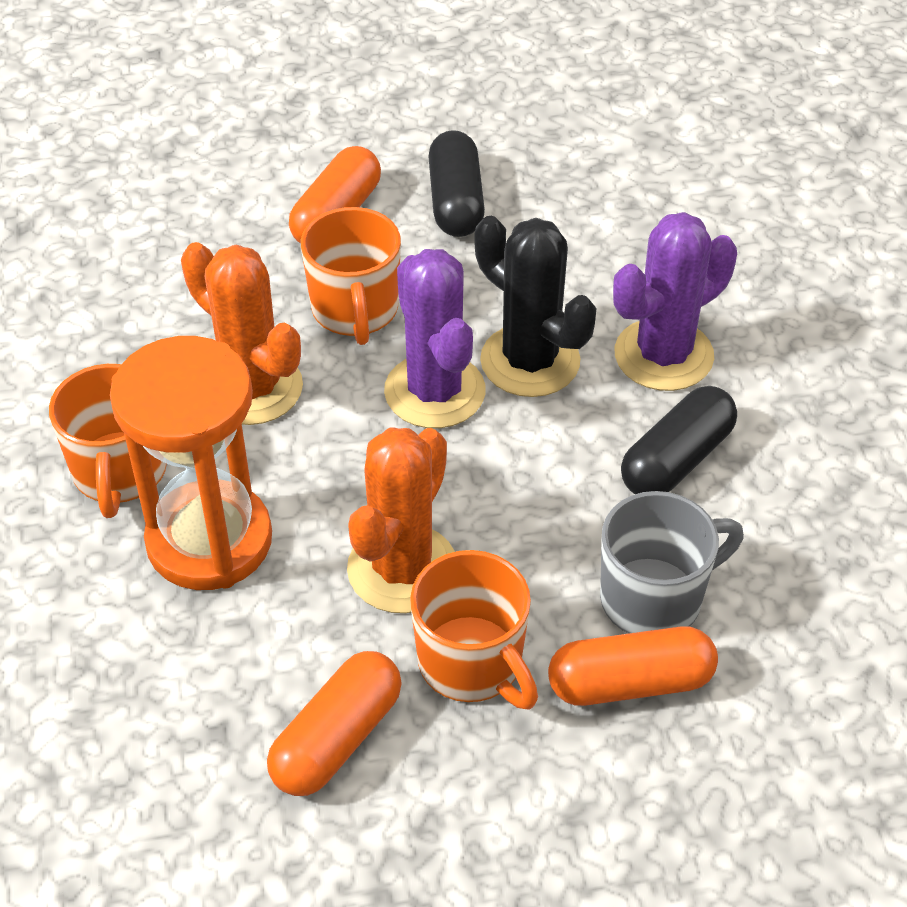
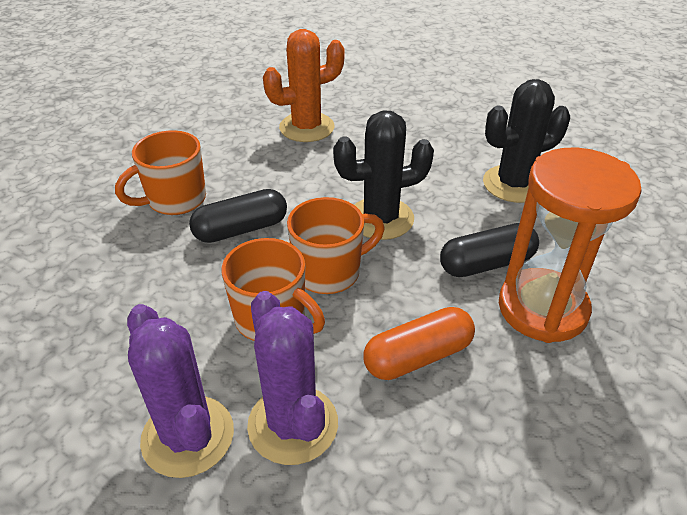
black cactus: 1 -> 2
grey mug: 1 -> 0
orange cactus: 2 -> 1
orange capsule: 3 -> 1

